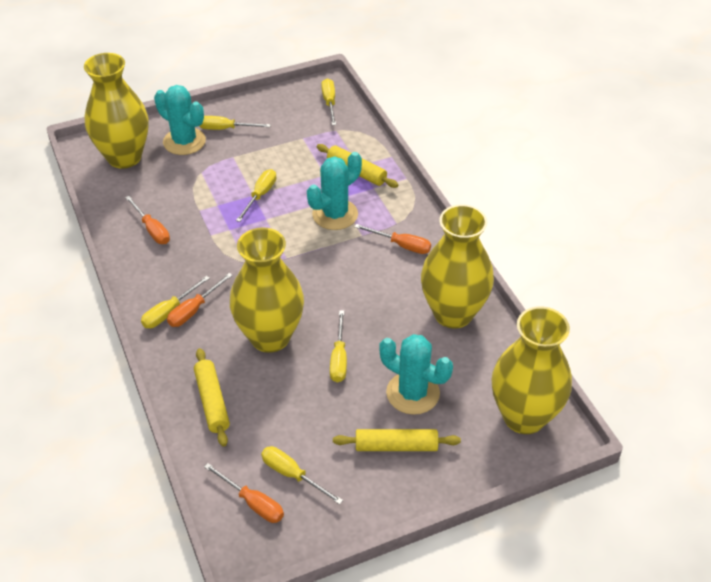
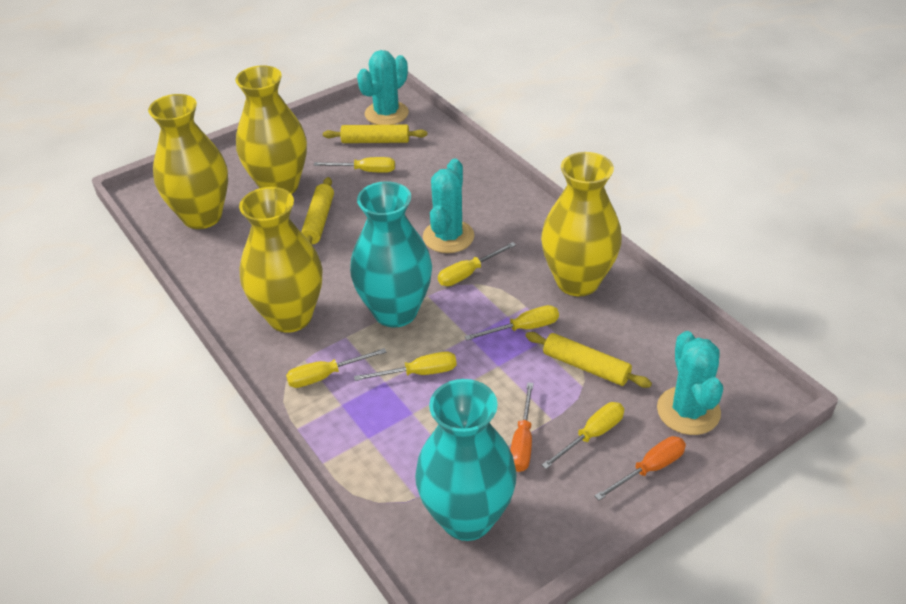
orange screwdriver: 4 -> 2
turquoise vase: 0 -> 2

